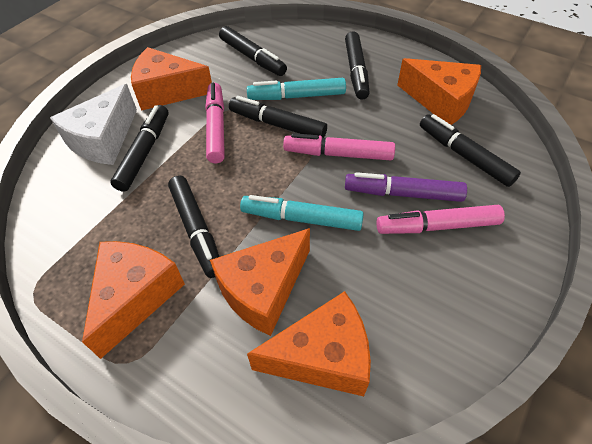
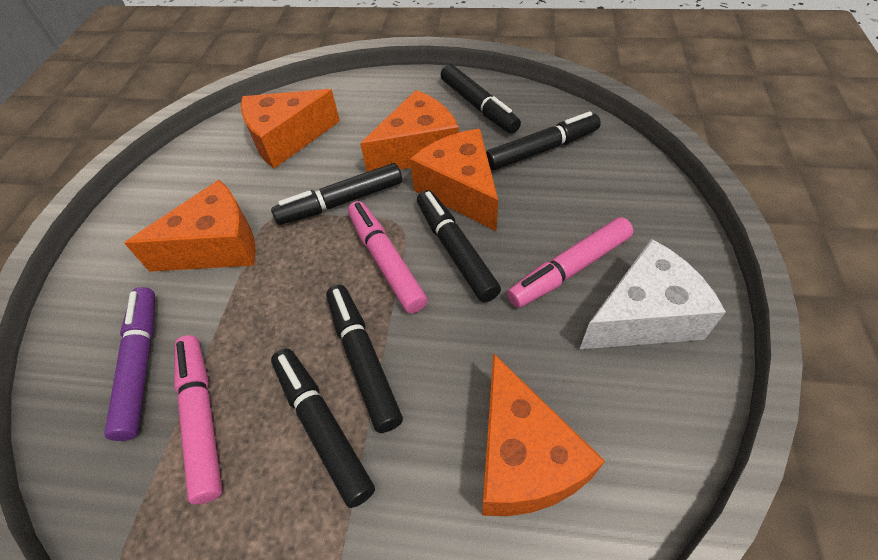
turquoise marker: 2 -> 0

